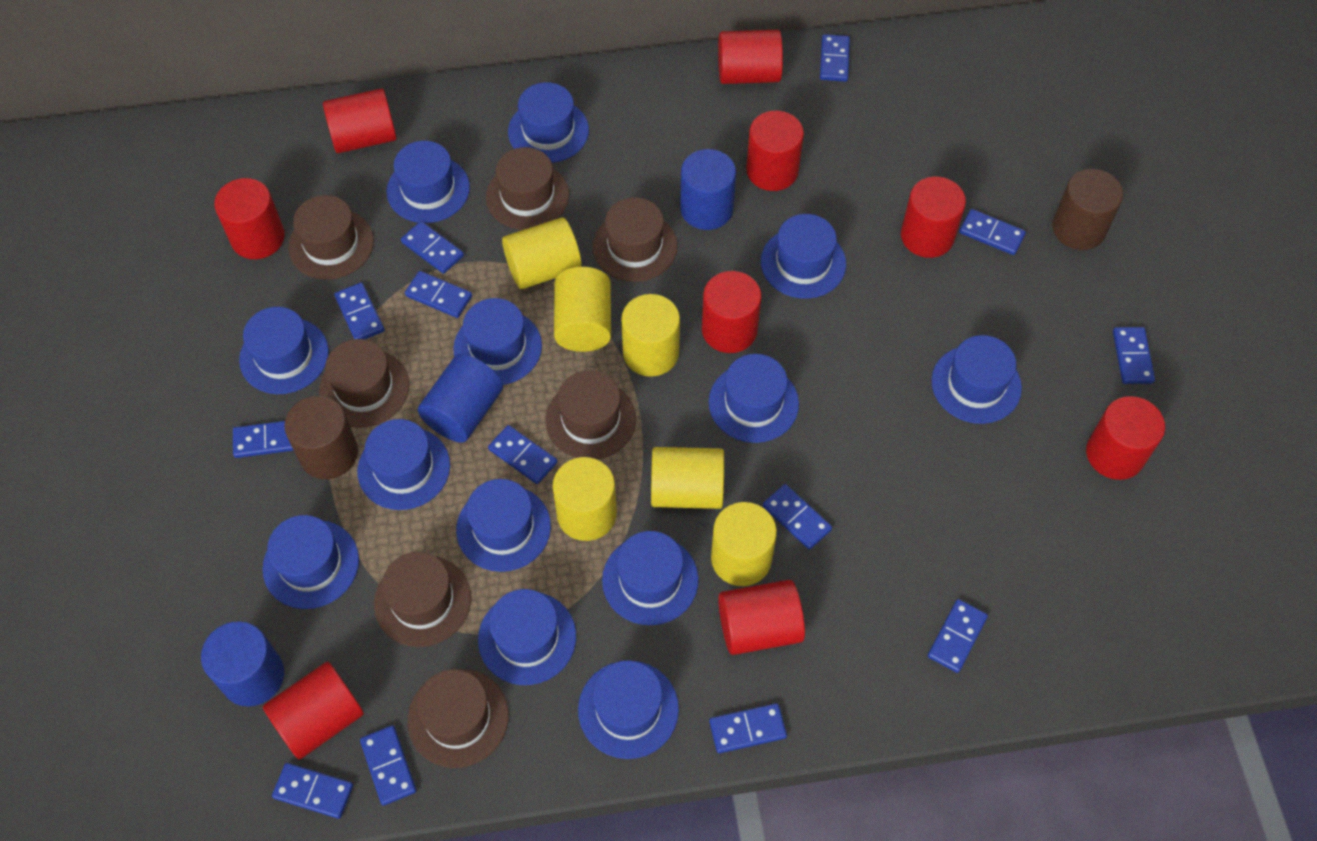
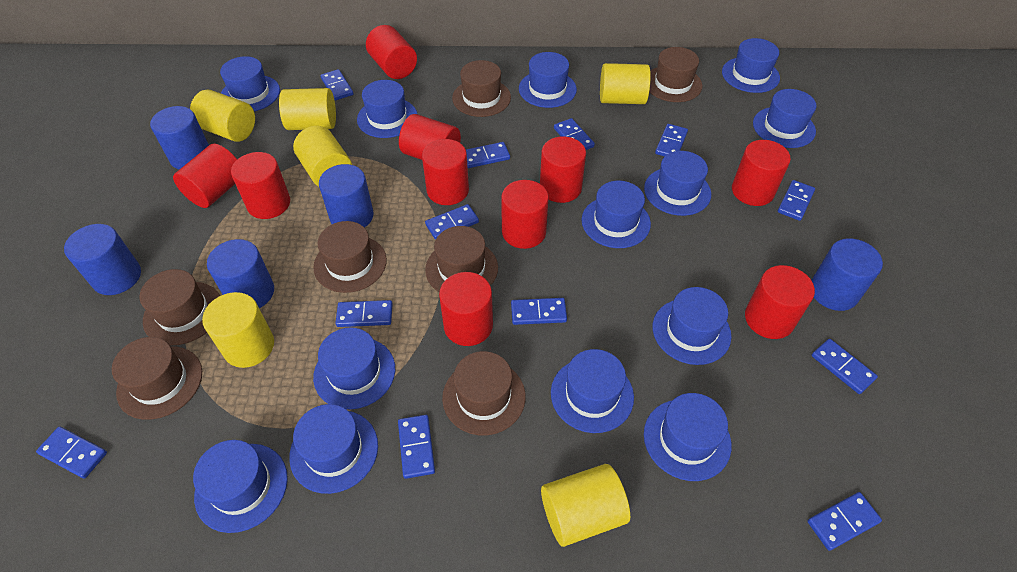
blue cylinder: 3 -> 5
blue domino: 13 -> 12
brown cylinder: 2 -> 0
red cylinder: 9 -> 10

